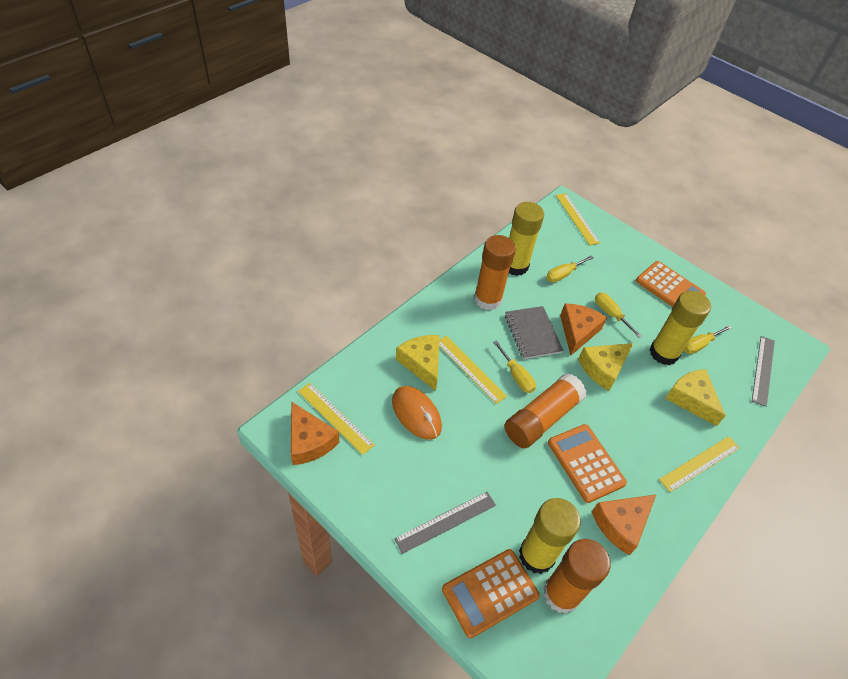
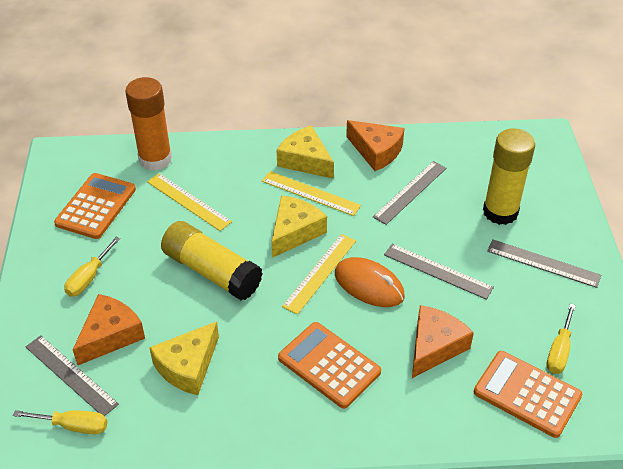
grey notebook: 1 -> 0
grey ruler: 2 -> 4
orange glue stick: 3 -> 1
yellow glue stick: 3 -> 2
yellow ruler: 4 -> 3
yellow screwdriver: 4 -> 3

